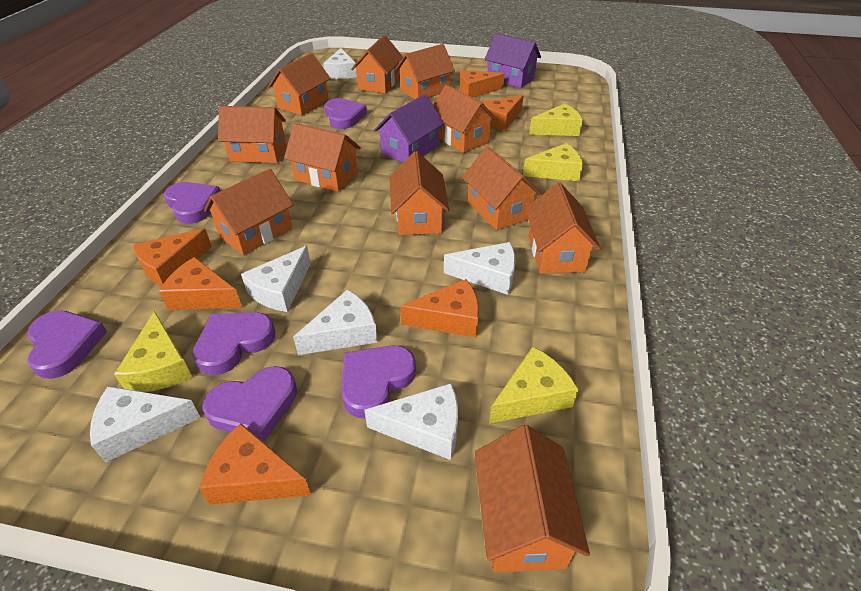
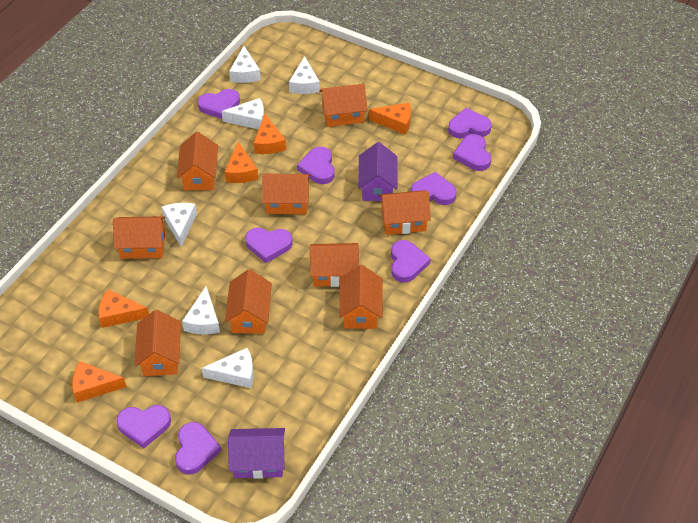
orange cheese: 6 -> 5
orange house: 11 -> 9
purple heart: 6 -> 9
yellow cheese: 4 -> 0

